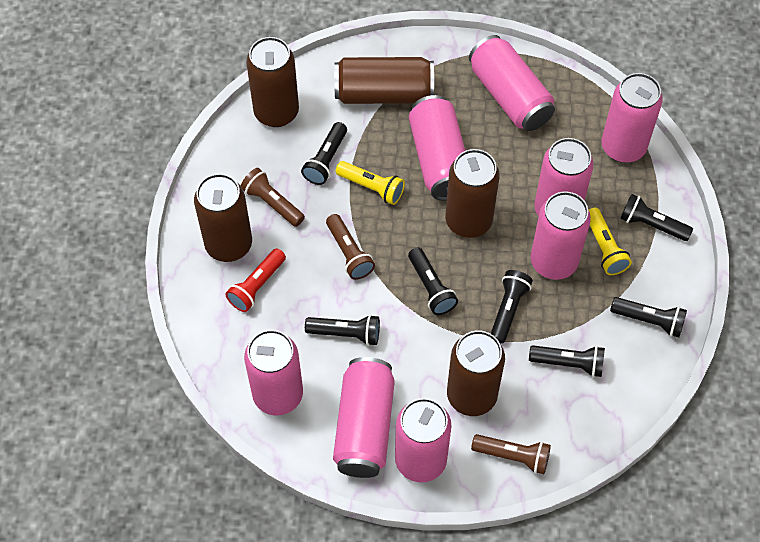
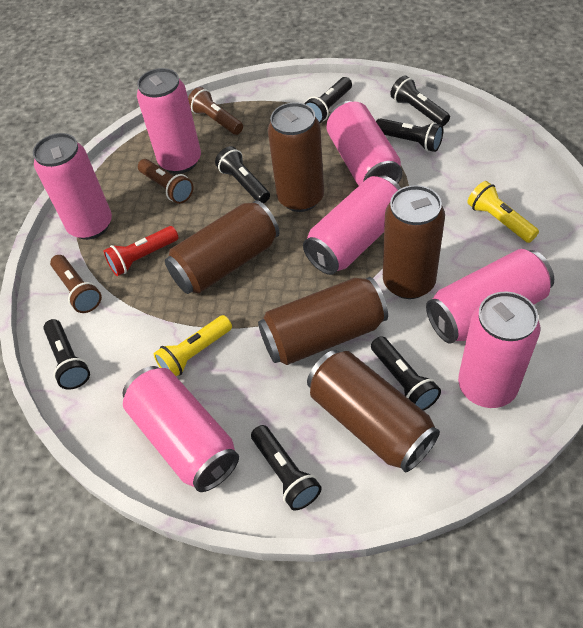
pink can: 8 -> 7

